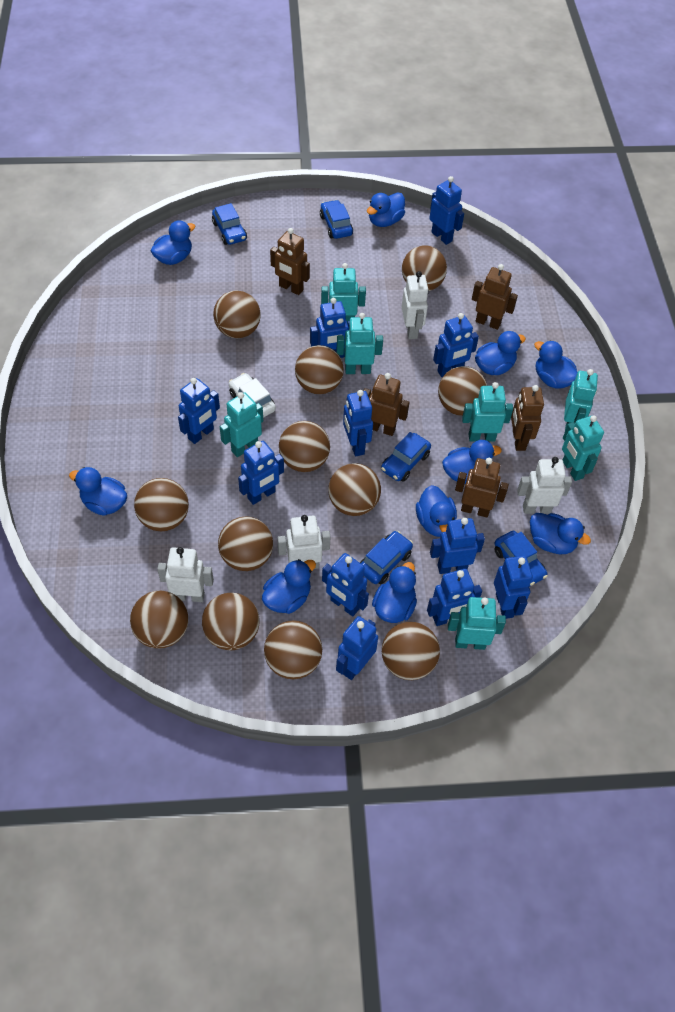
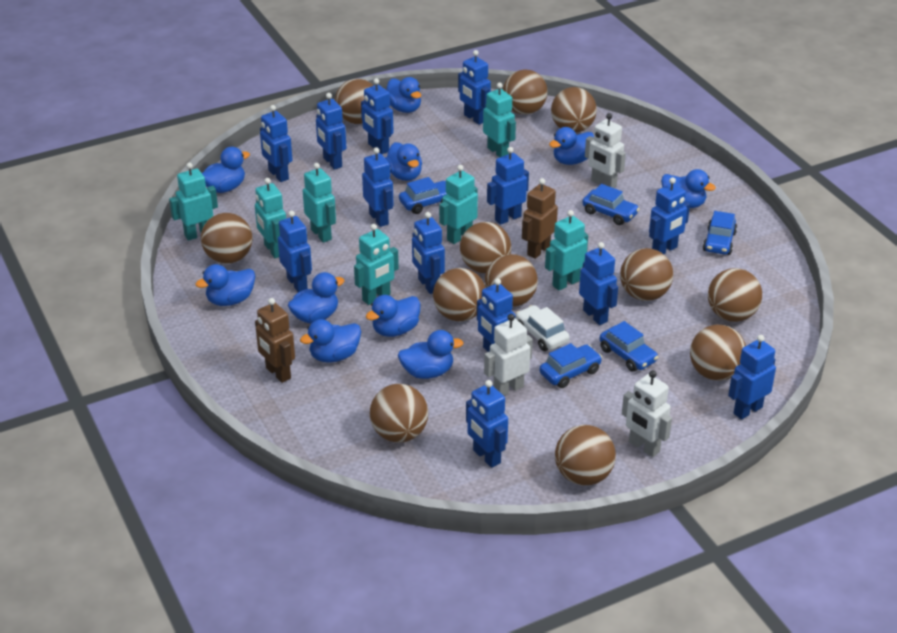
blue robot: 11 -> 13
brown robot: 5 -> 2
white robot: 4 -> 3

